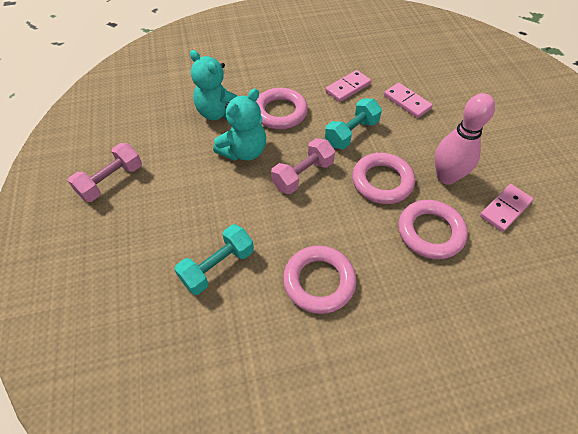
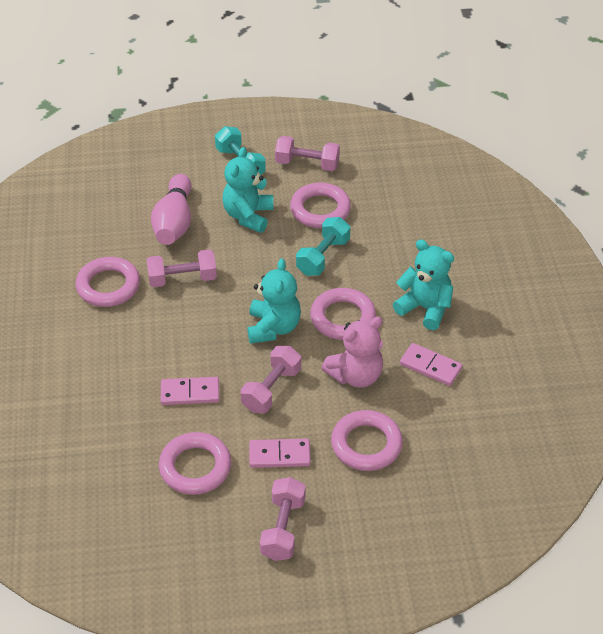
pink dumbbell: 2 -> 4
pink ring: 4 -> 5
pink teddy bear: 0 -> 1
turquoise teddy bear: 2 -> 3

